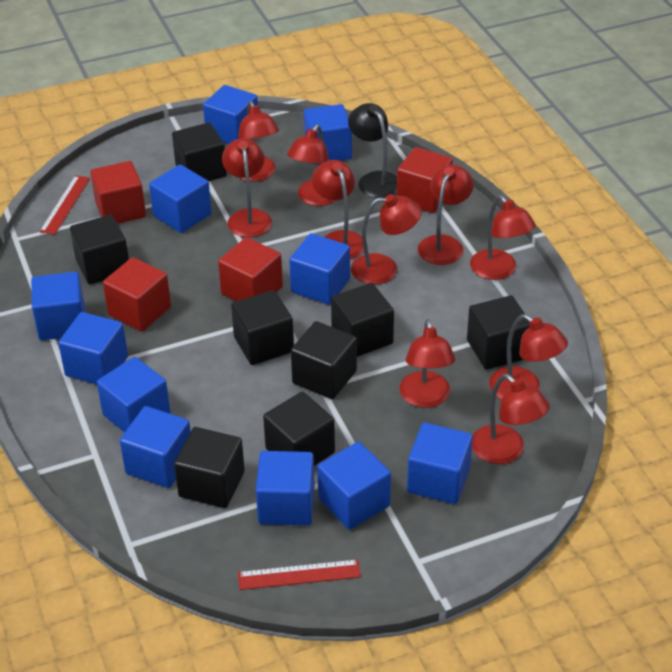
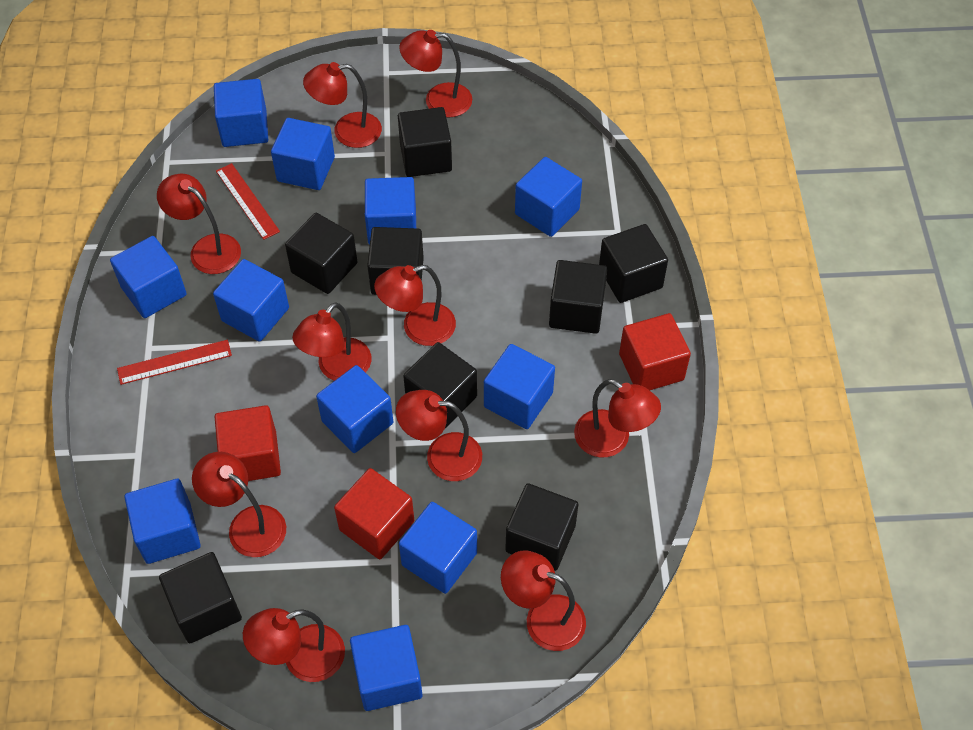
black lamp: 1 -> 0
red cube: 4 -> 3

